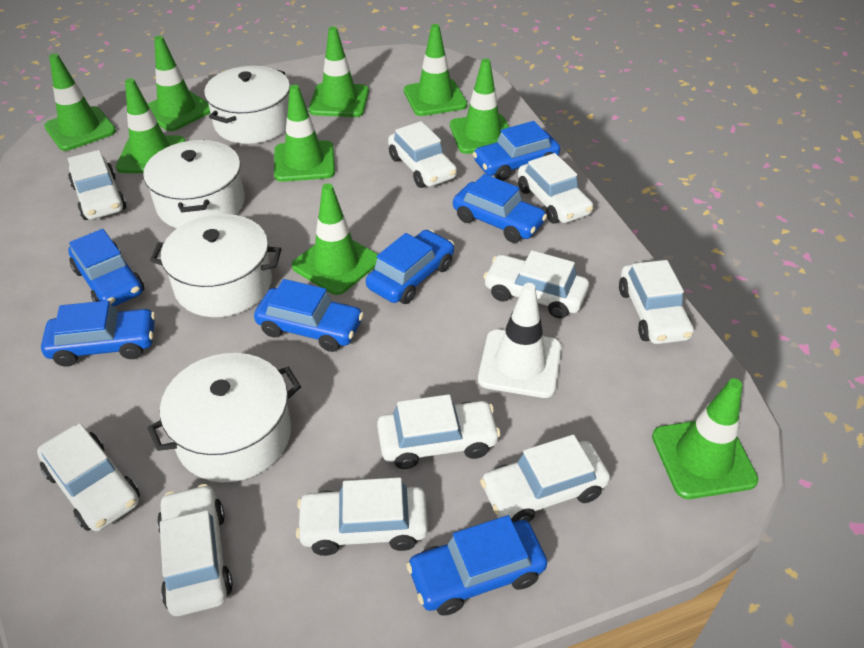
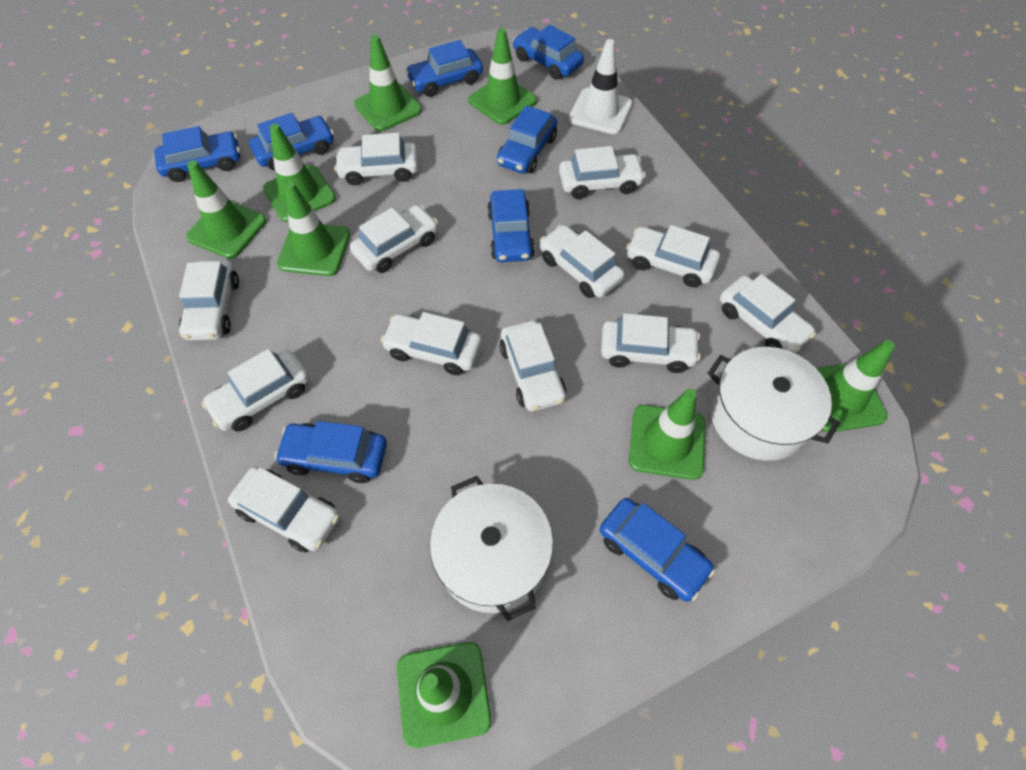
blue car: 7 -> 8
green traffic cone: 9 -> 8
white car: 10 -> 12
white pot: 4 -> 2

